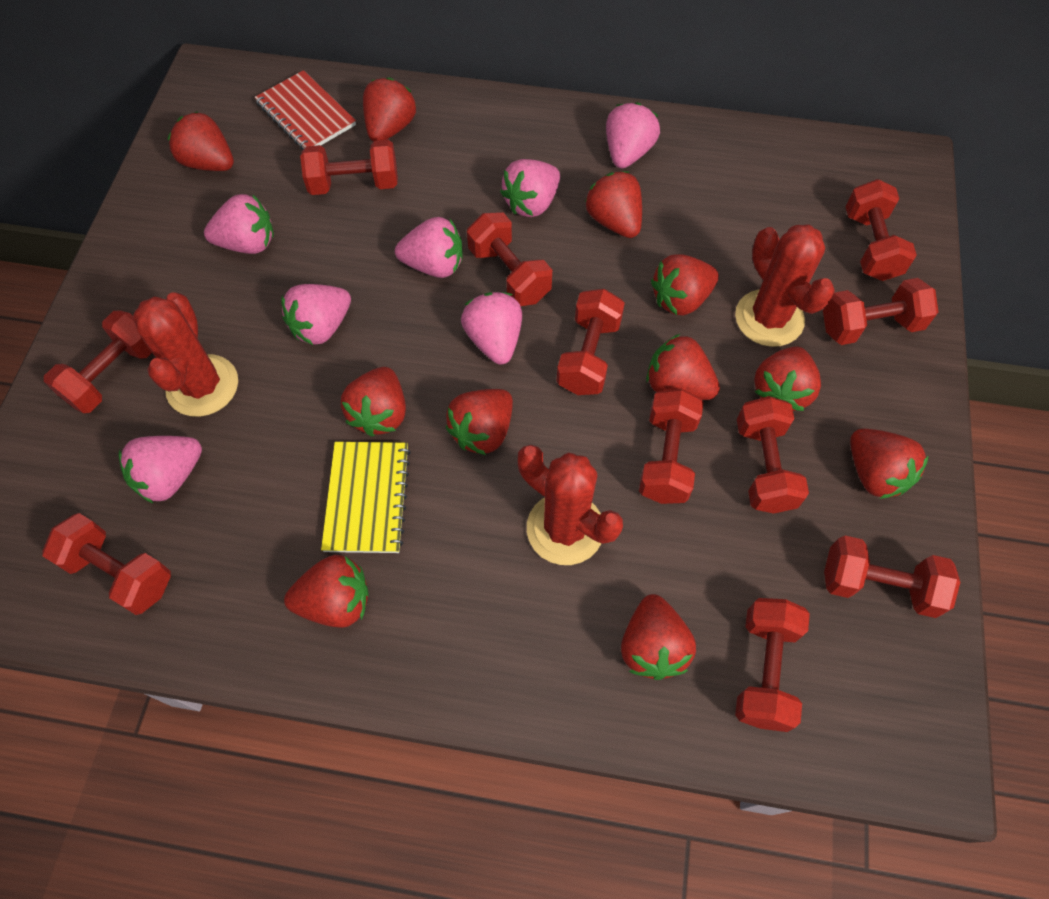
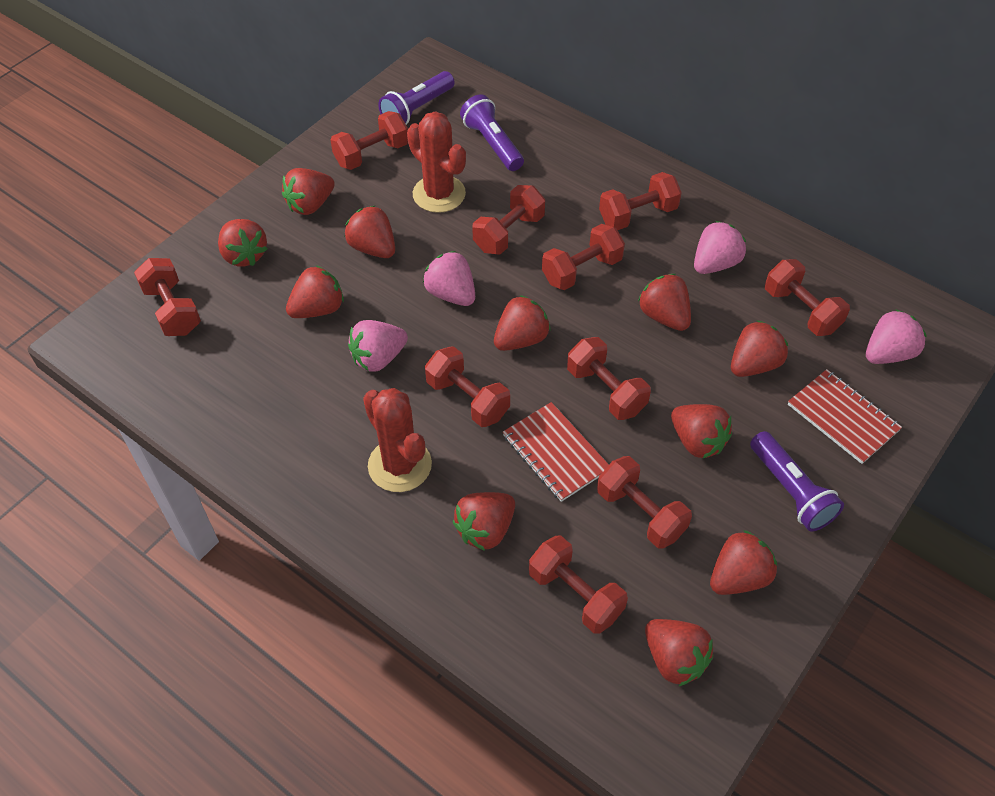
pink strawberry: 7 -> 4
purple flashlight: 0 -> 3
red cactus: 3 -> 2
red dumbbell: 11 -> 10
red notebook: 1 -> 2
yellow notebook: 1 -> 0

